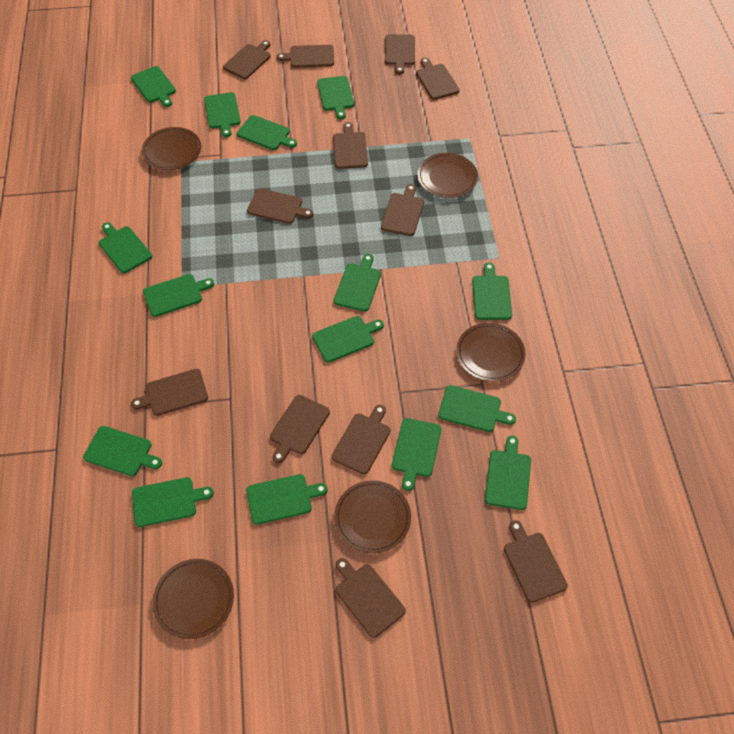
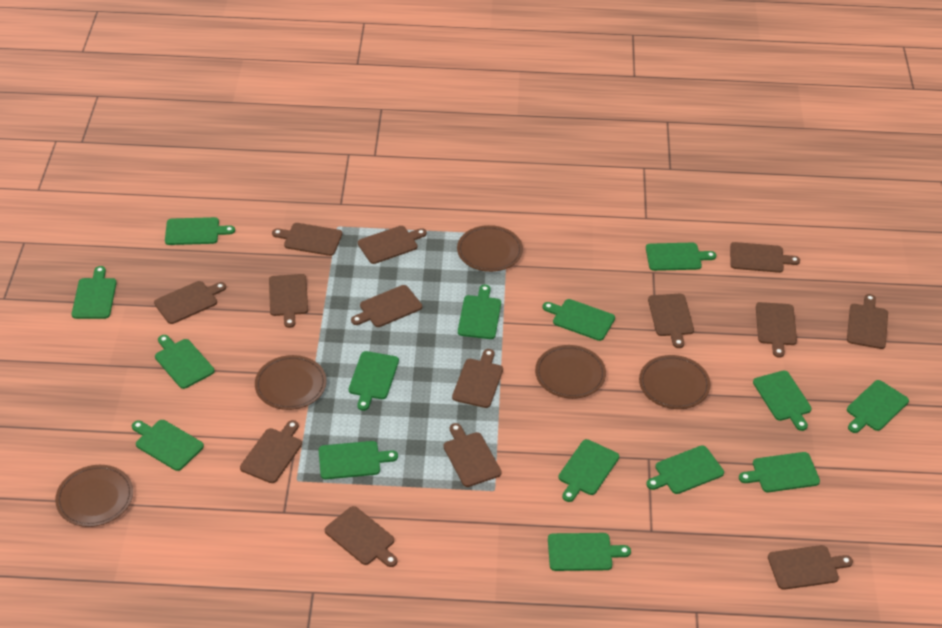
brown cutting board: 12 -> 14

